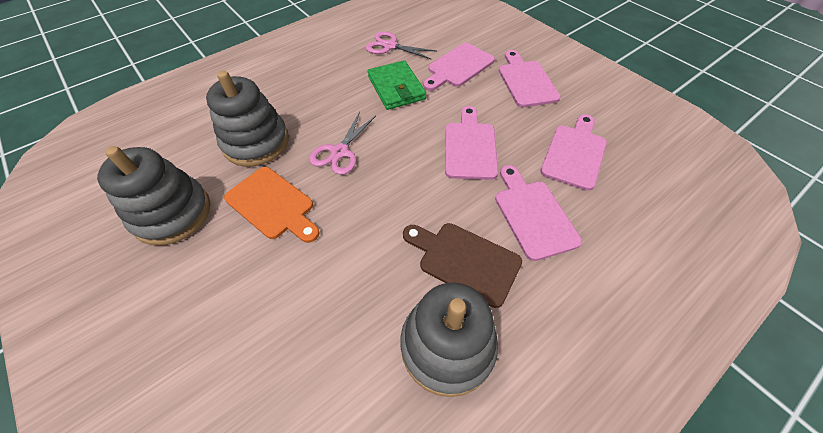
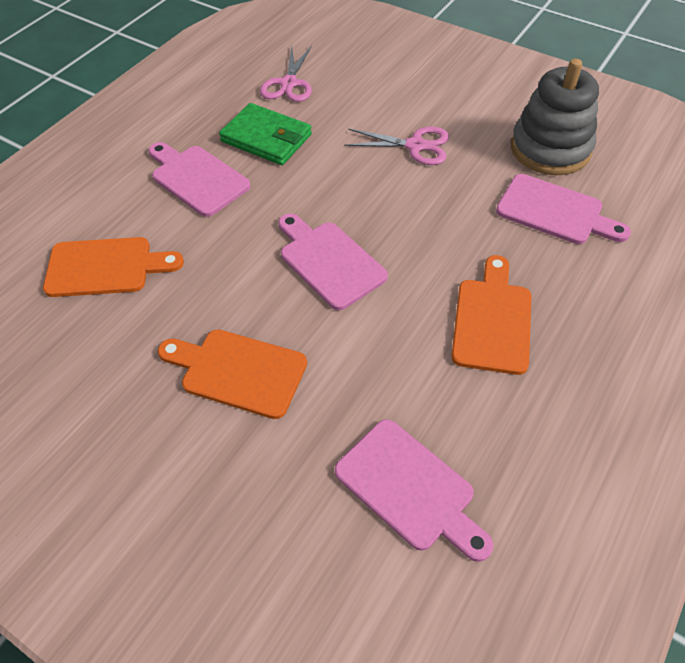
brown cutting board: 1 -> 0
grey stacking toy: 3 -> 1
orange cutting board: 1 -> 3
pink cutting board: 5 -> 4

